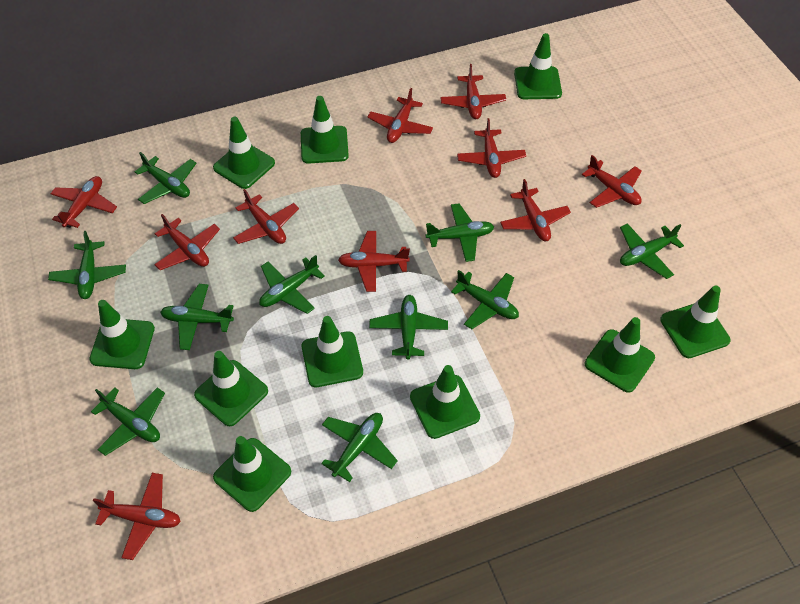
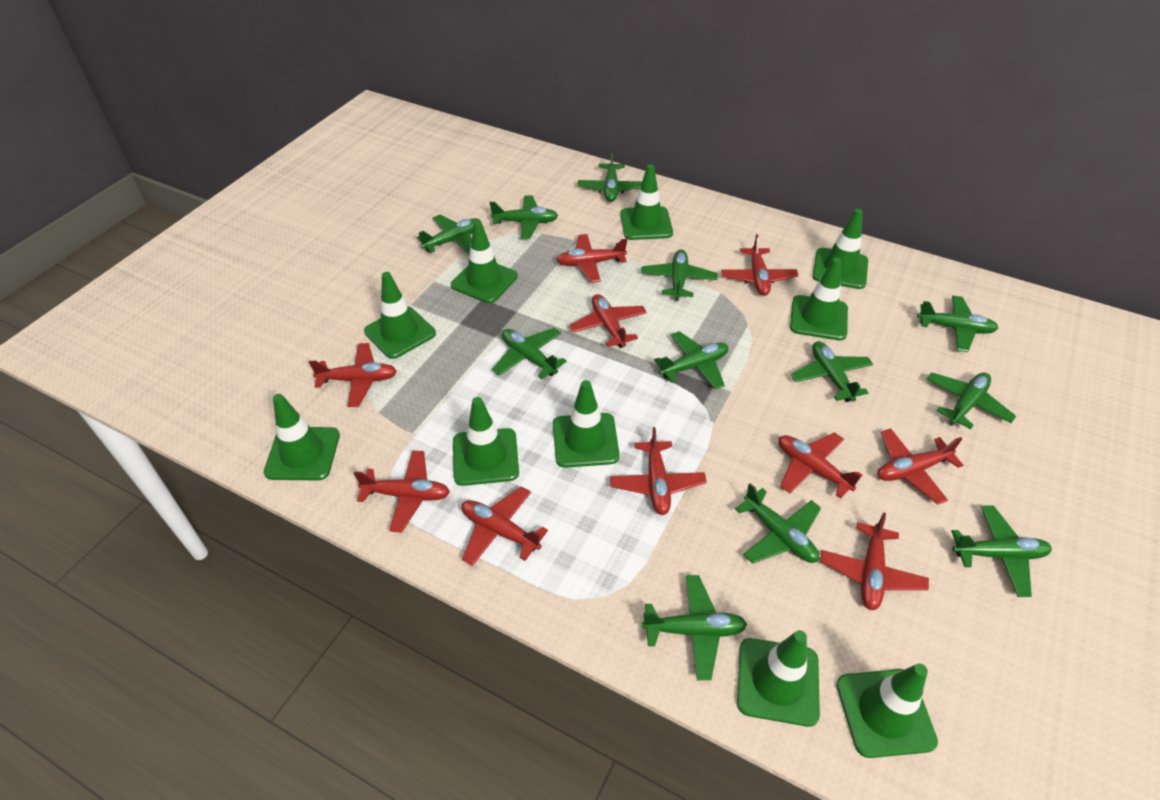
green plane: 10 -> 12

